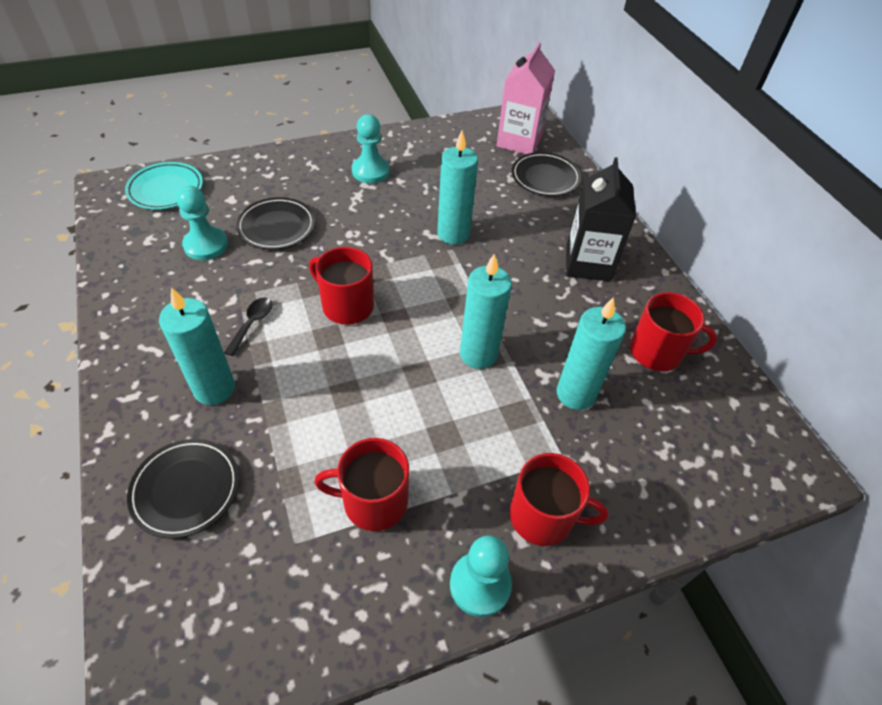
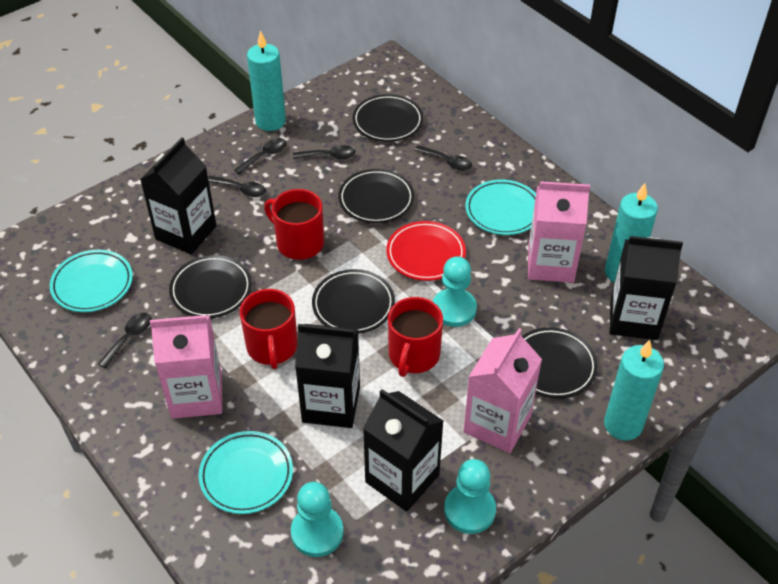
black carton: 1 -> 4
black plate: 3 -> 5
black spoon: 1 -> 5
pink carton: 1 -> 3
red mug: 4 -> 3
red plate: 0 -> 1
turquoise candle: 4 -> 3
turquoise plate: 1 -> 3

